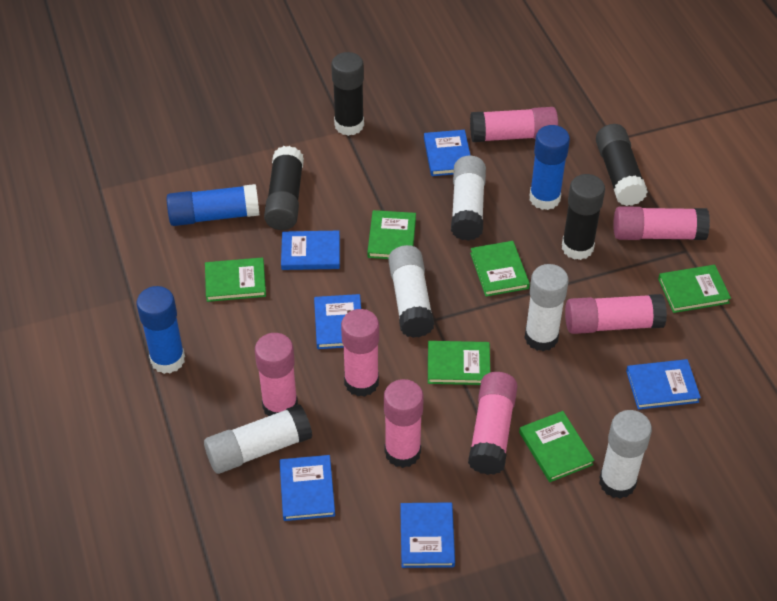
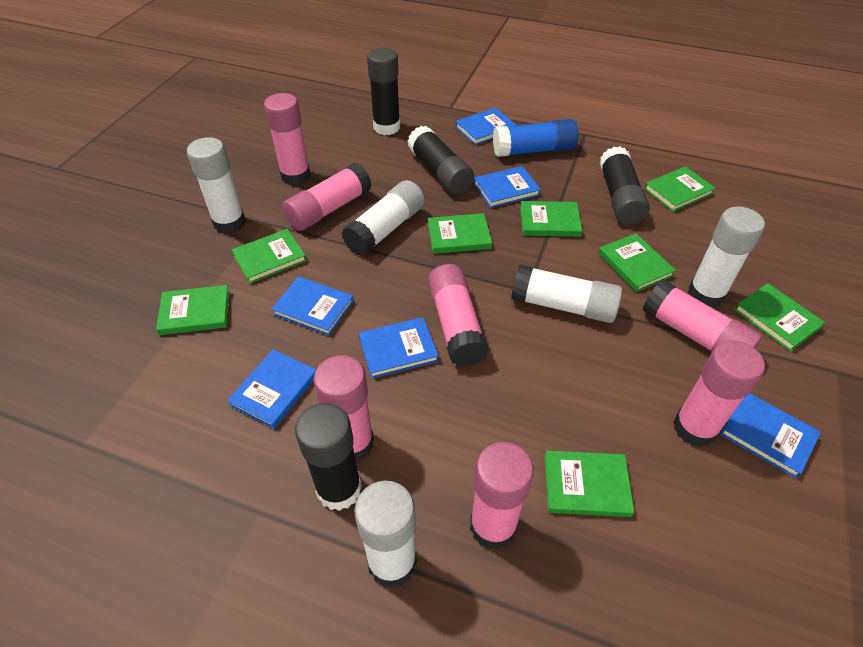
blue glue stick: 3 -> 1
green book: 6 -> 8

